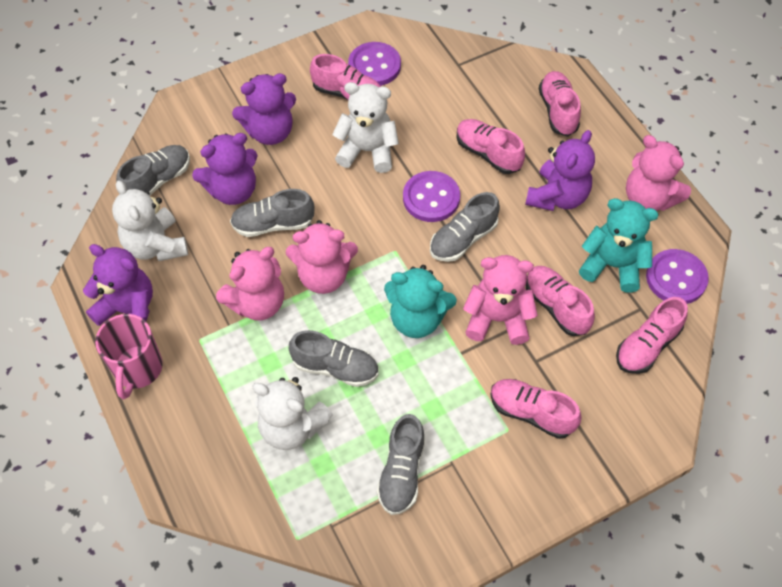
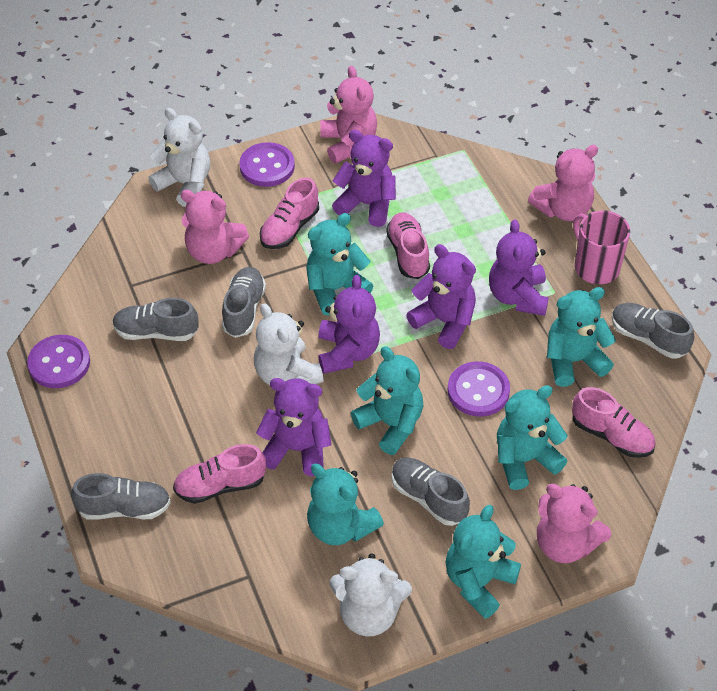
pink shoe: 6 -> 4
purple teddy bear: 4 -> 5
turquoise teddy bear: 2 -> 6

